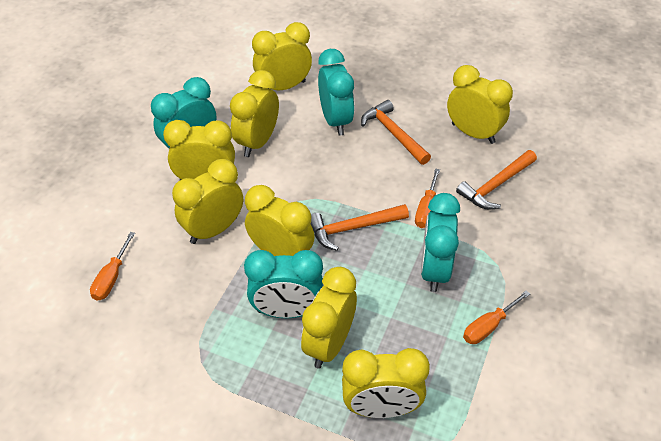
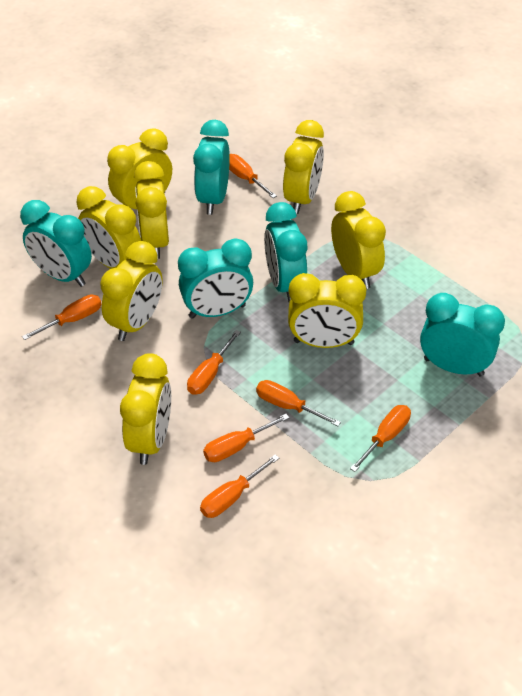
orange hammer: 3 -> 0
orange screwdriver: 3 -> 7
turquoise clock: 4 -> 5

